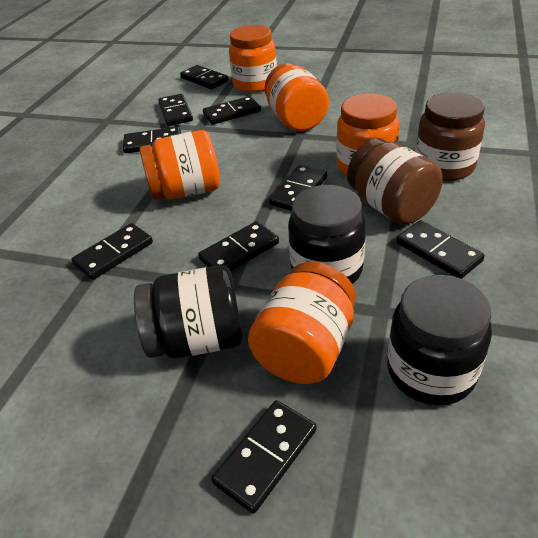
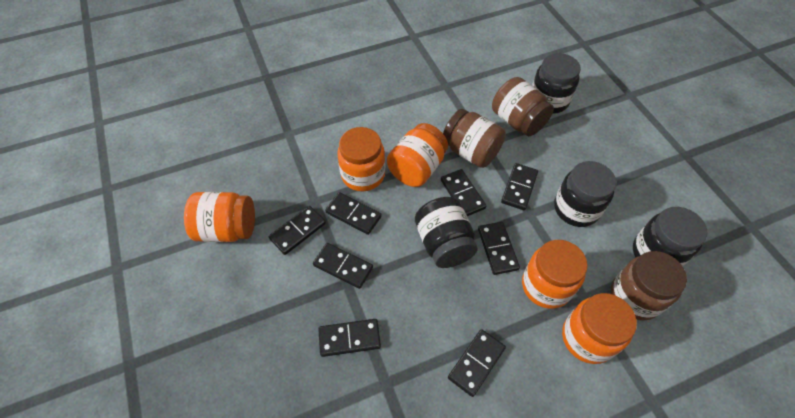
black domino: 9 -> 8
black jar: 3 -> 4
brown jar: 2 -> 3

